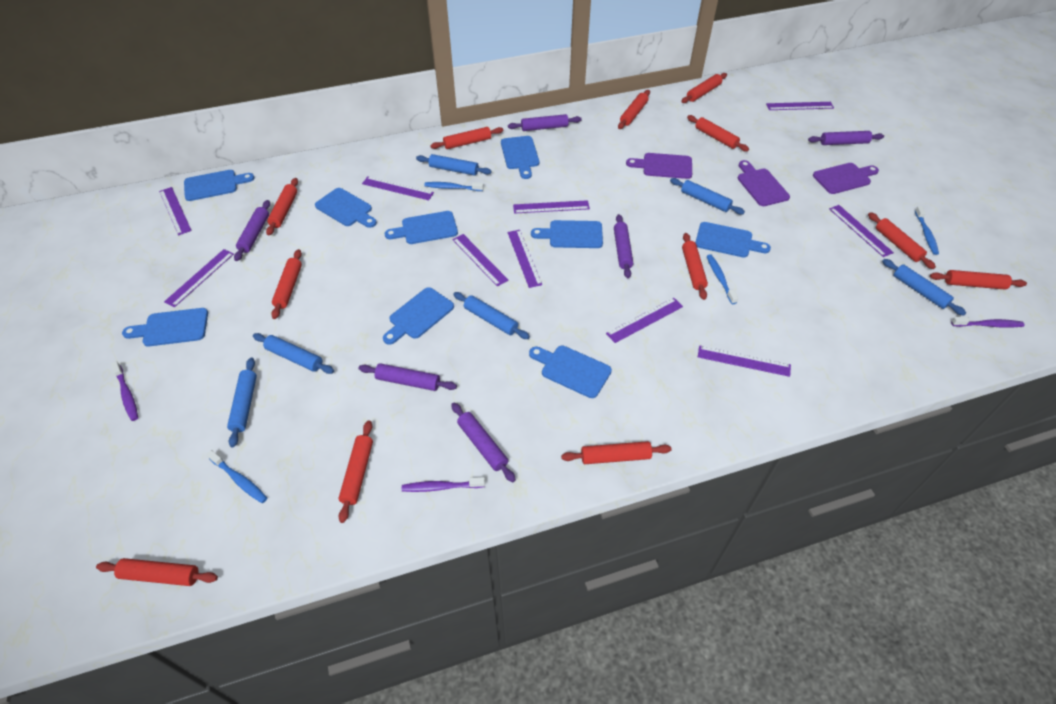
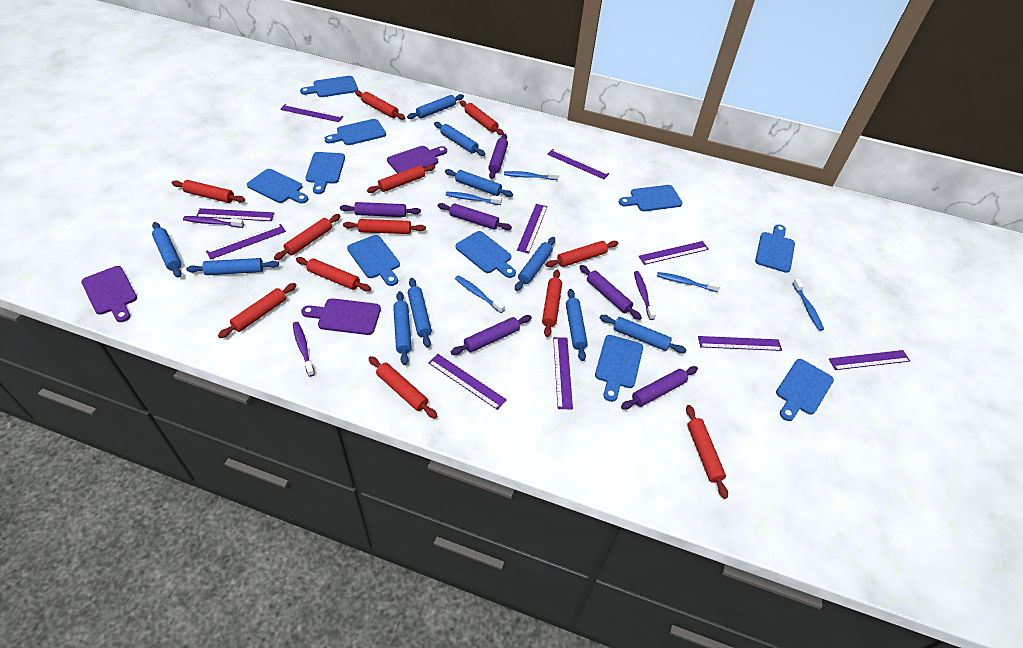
blue cutting board: 9 -> 10
blue rolling pin: 6 -> 10
blue toothbrush: 4 -> 5

